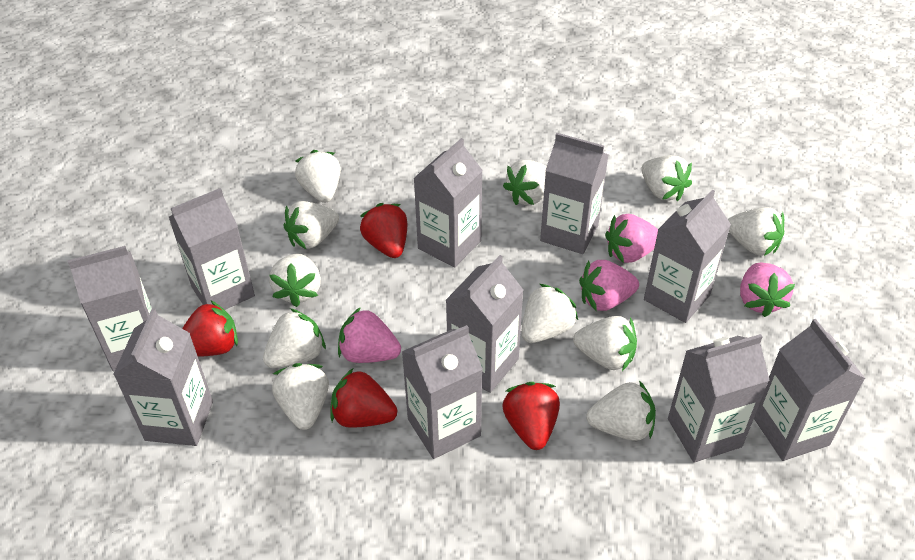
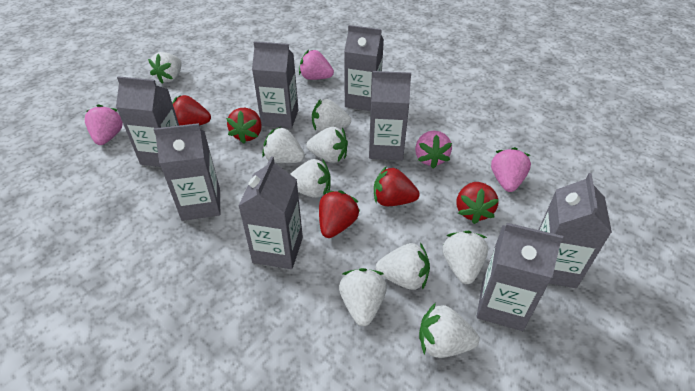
grey carton: 10 -> 8
red strawberry: 4 -> 5
white strawberry: 11 -> 9

